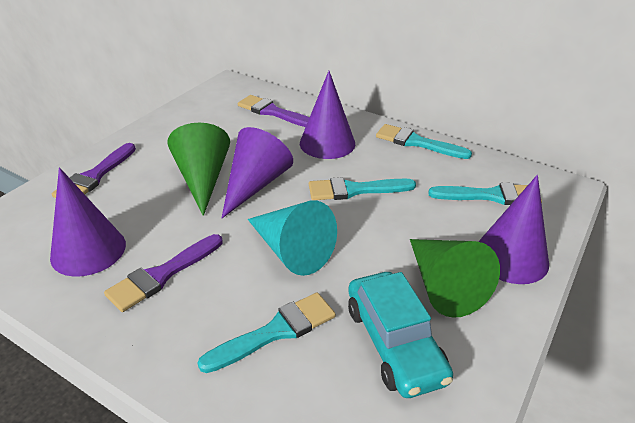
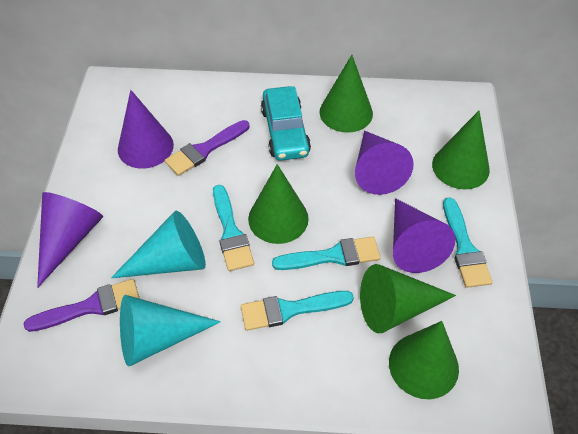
green cone: 2 -> 5
purple brush: 3 -> 2
turquoise cone: 1 -> 2

